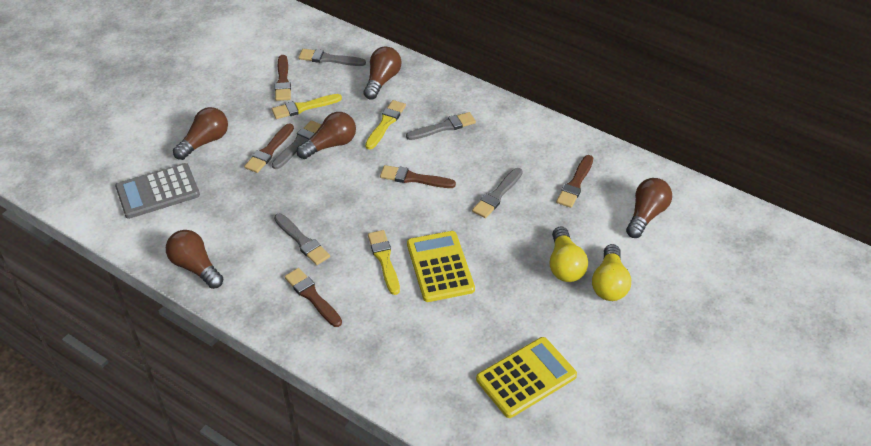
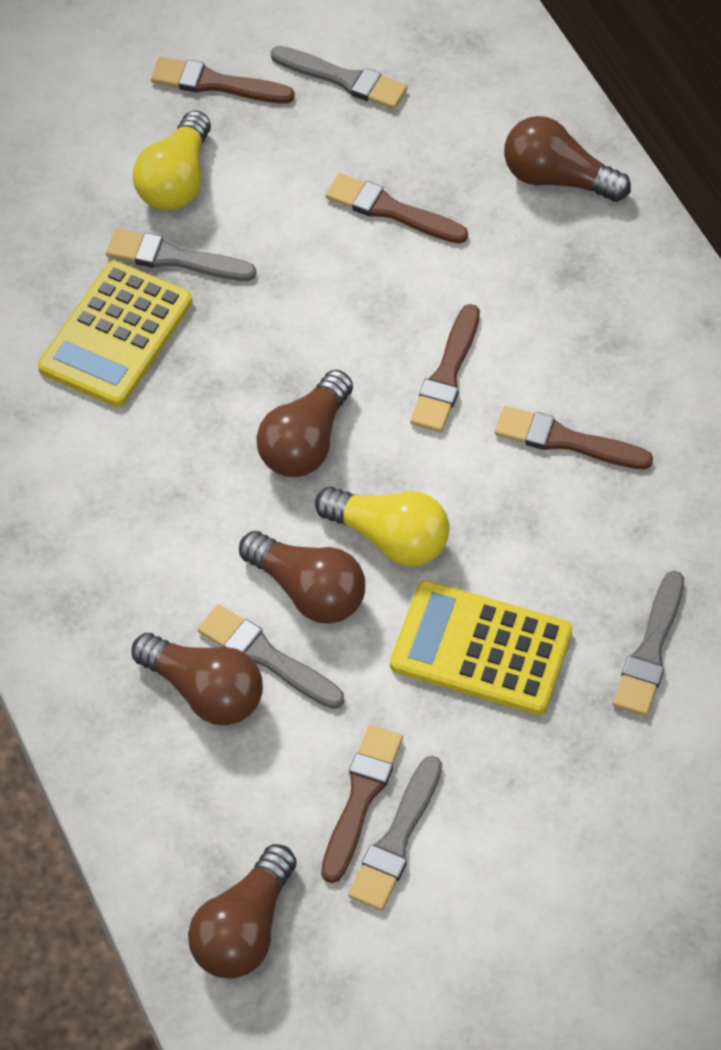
grey calculator: 1 -> 0
yellow brush: 3 -> 0

